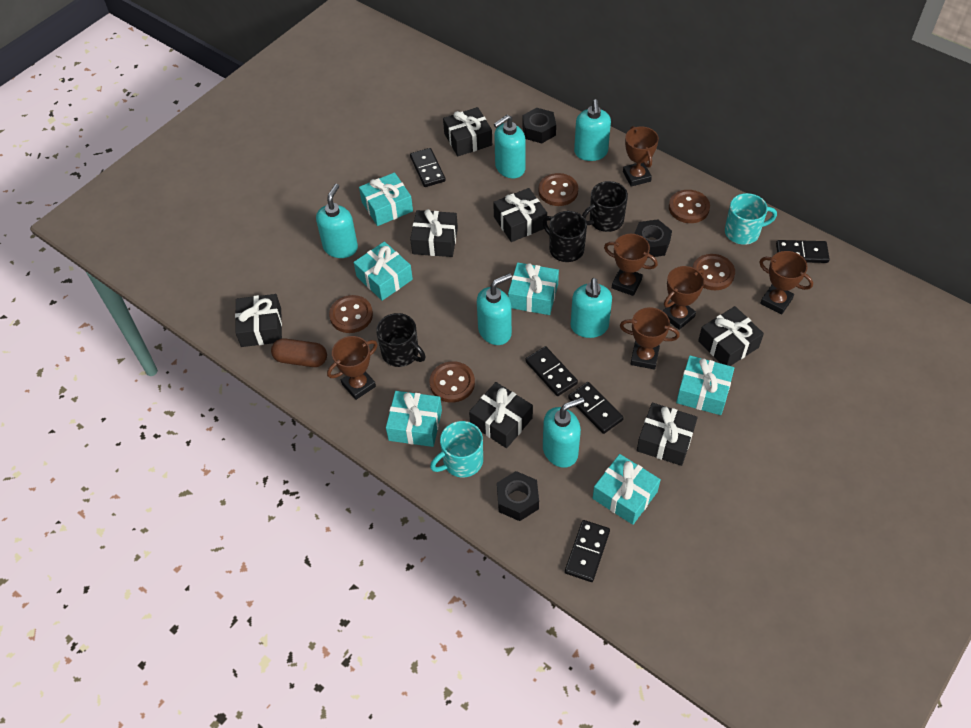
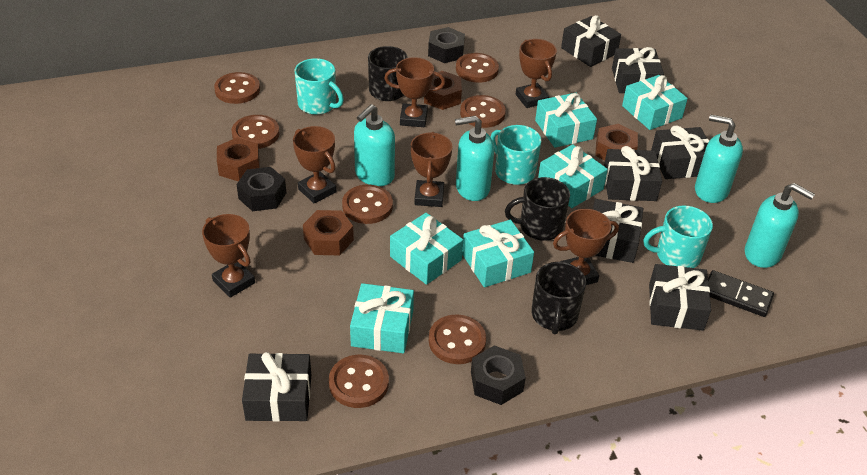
black domino: 5 -> 1
brown button: 5 -> 7
brown capsule: 1 -> 0
brown nut: 0 -> 4
turquoise mug: 2 -> 3
turquoise soap dispenser: 6 -> 4

